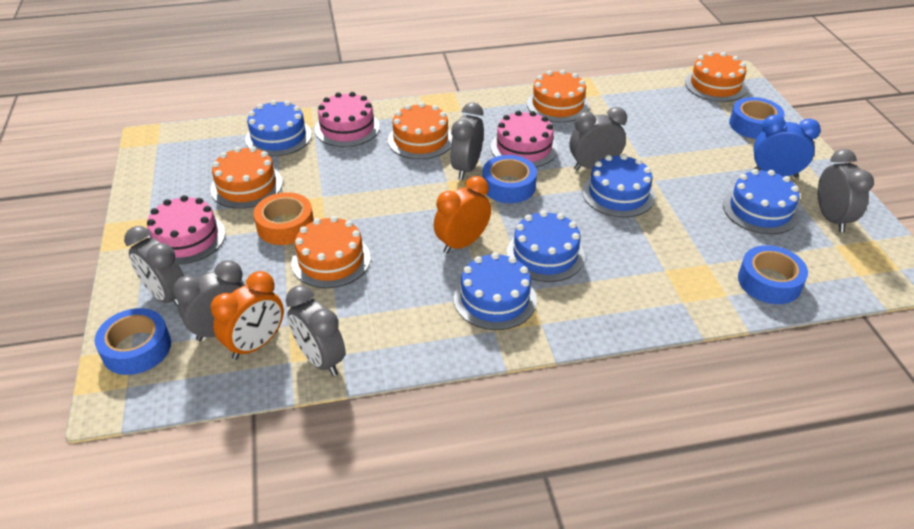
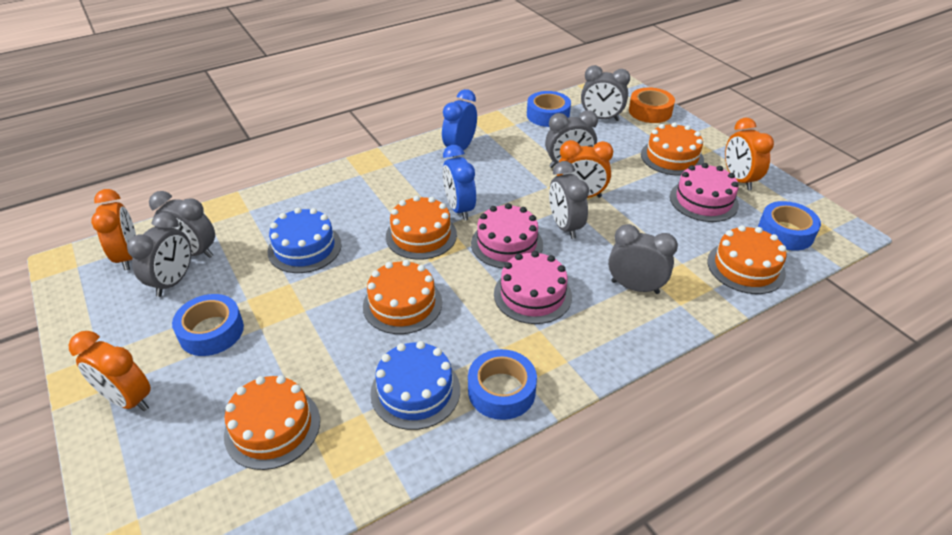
blue cake: 5 -> 2
blue clock: 1 -> 2
orange clock: 2 -> 4

